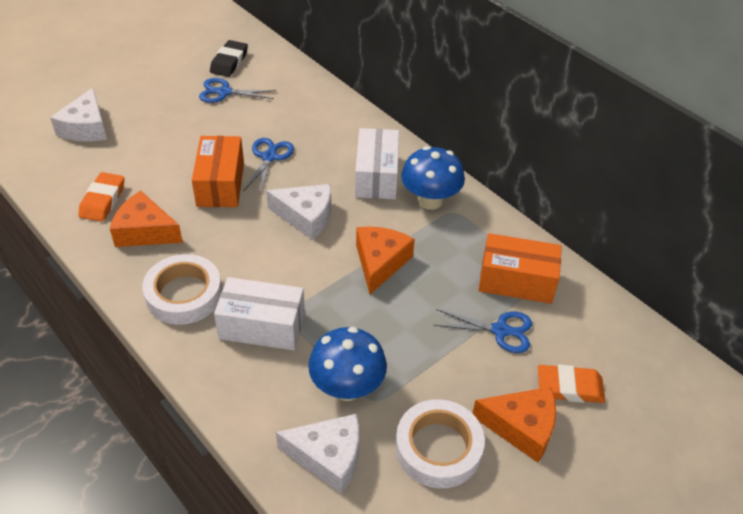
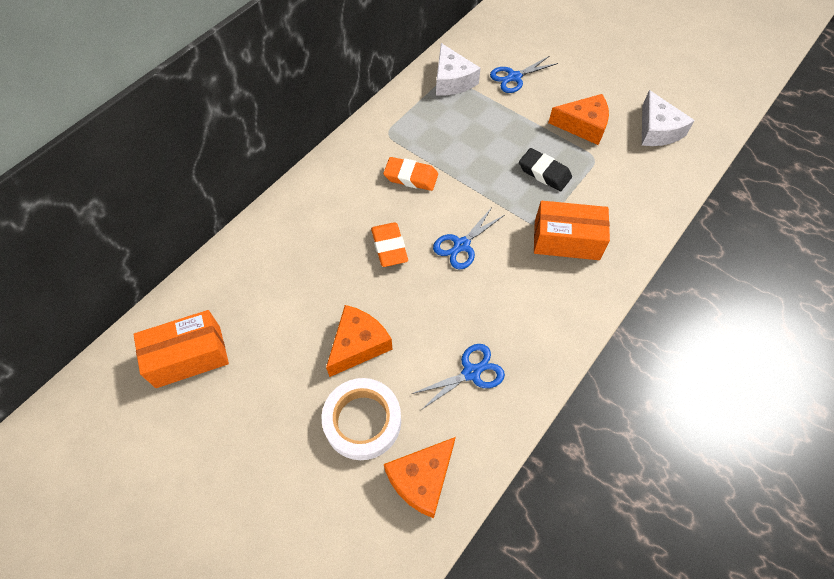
blue mushroom: 2 -> 0
white box: 2 -> 0
white cheese: 3 -> 2
white tape: 2 -> 1

